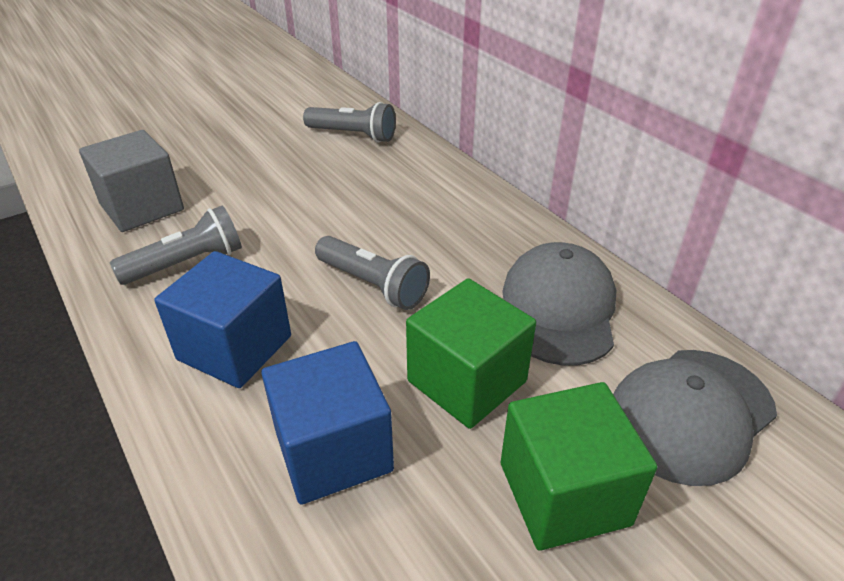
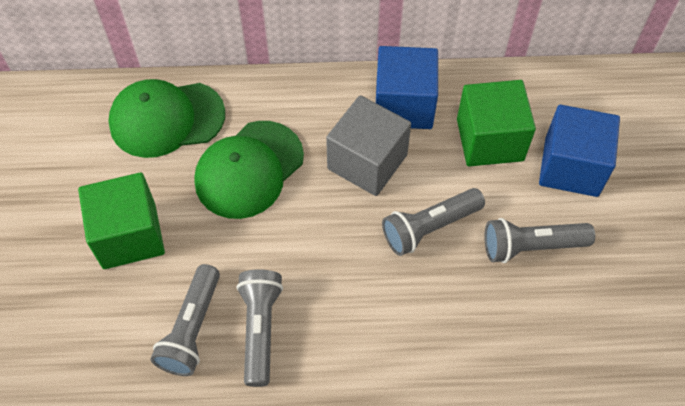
green cap: 0 -> 2
grey cap: 2 -> 0
grey flashlight: 3 -> 4

